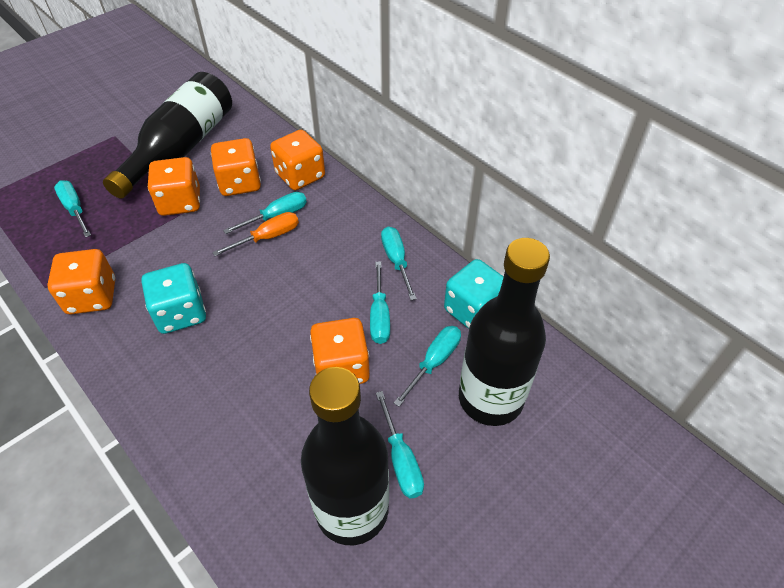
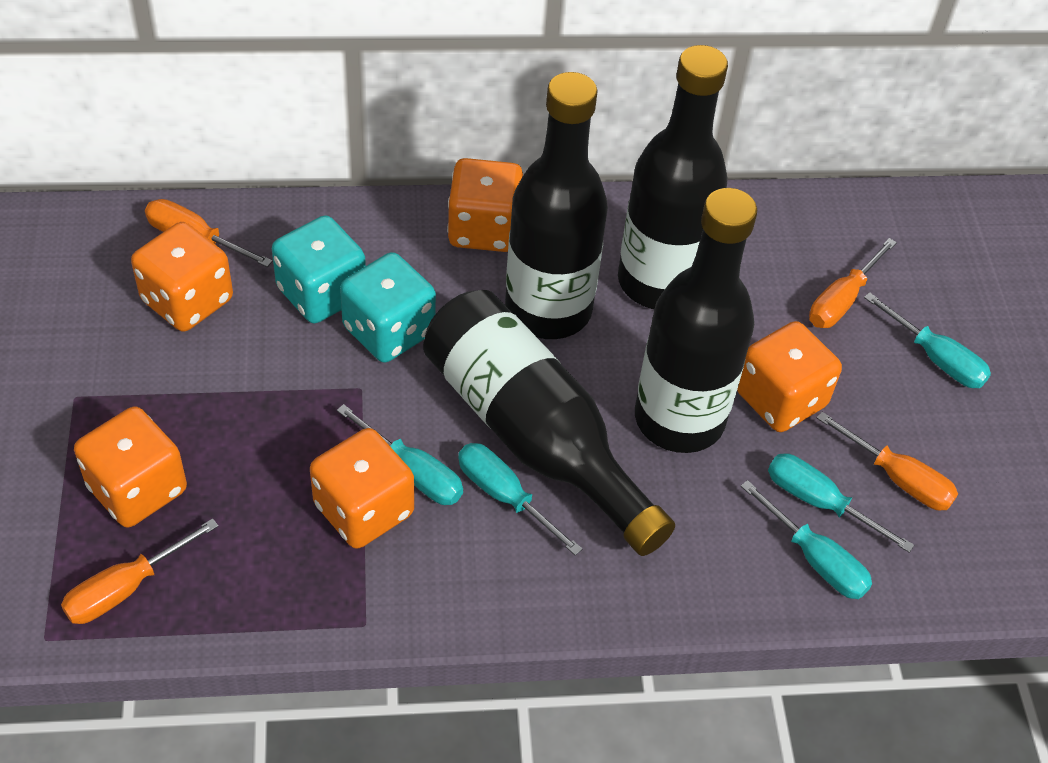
black bottle: 3 -> 4
orange screwdriver: 1 -> 4
turquoise screwdriver: 6 -> 5

